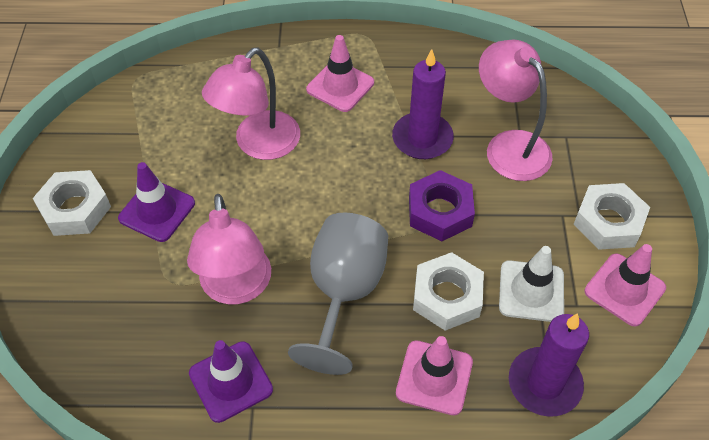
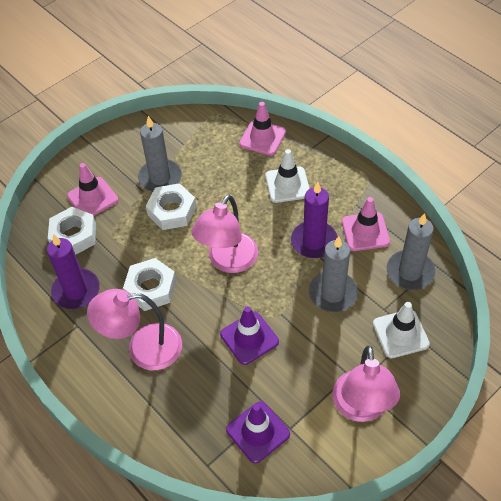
grey candle: 0 -> 3
grey goblet: 1 -> 0
purple nut: 1 -> 0
white traffic cone: 1 -> 2

